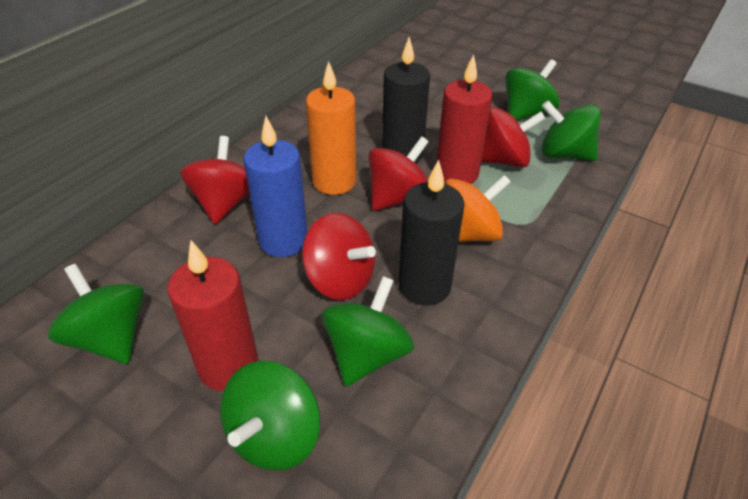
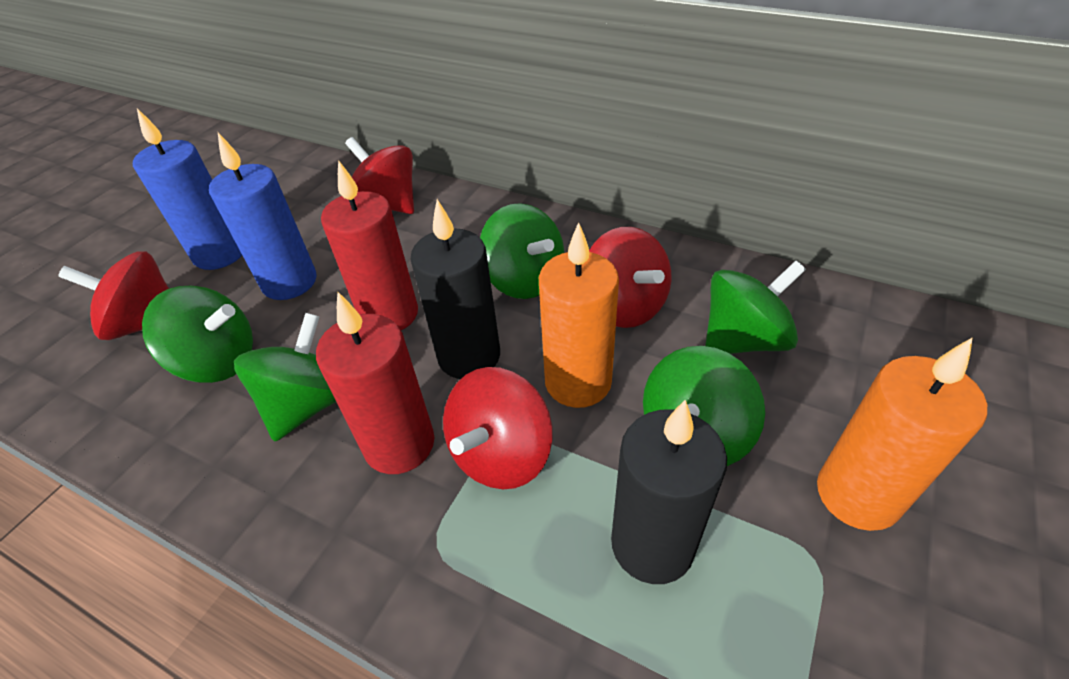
blue candle: 1 -> 2
orange candle: 1 -> 2
orange spinning top: 1 -> 0

